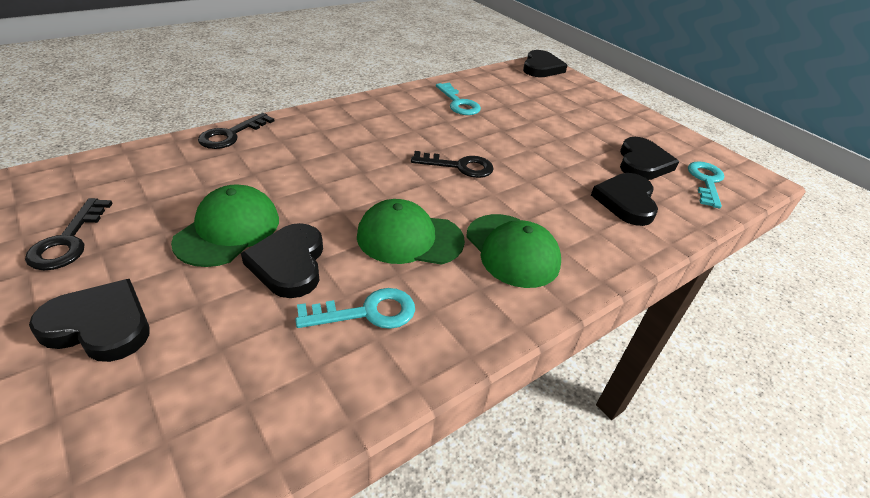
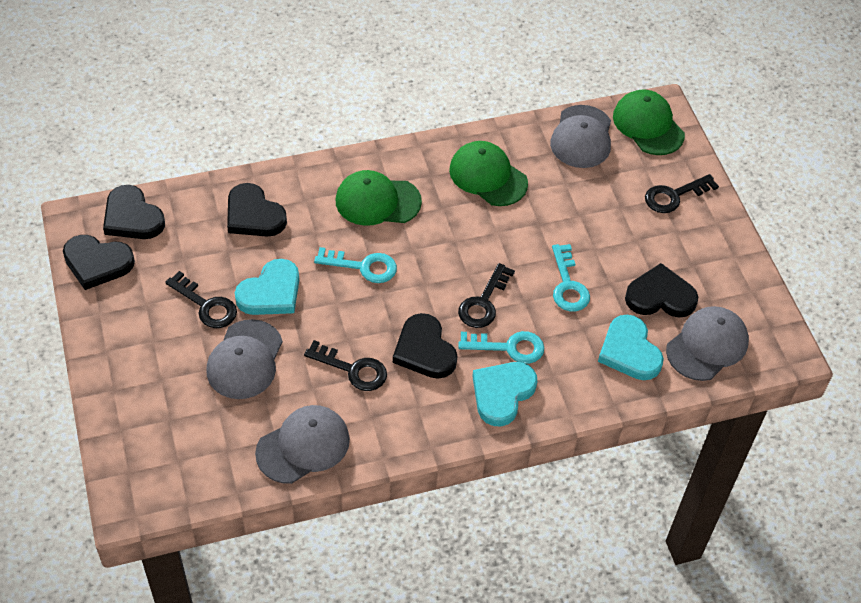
black key: 3 -> 4
grey cap: 0 -> 4
turquoise heart: 0 -> 3

